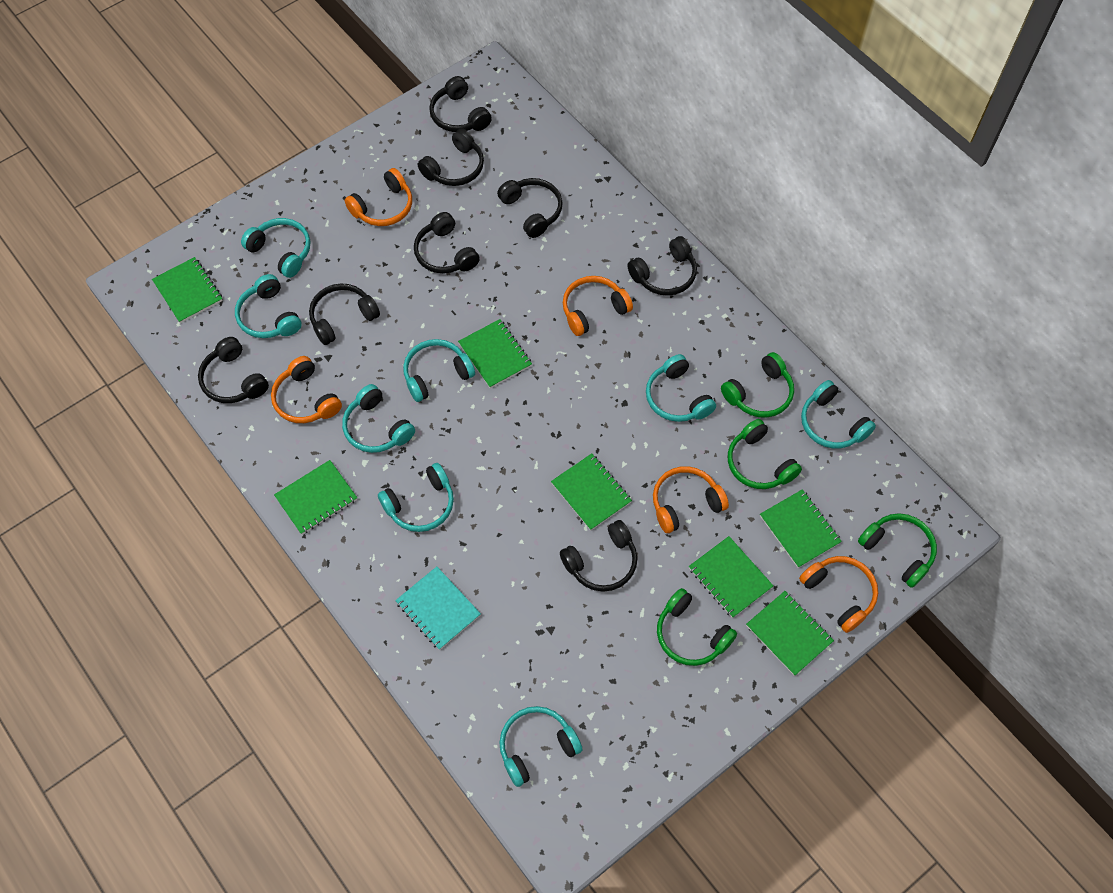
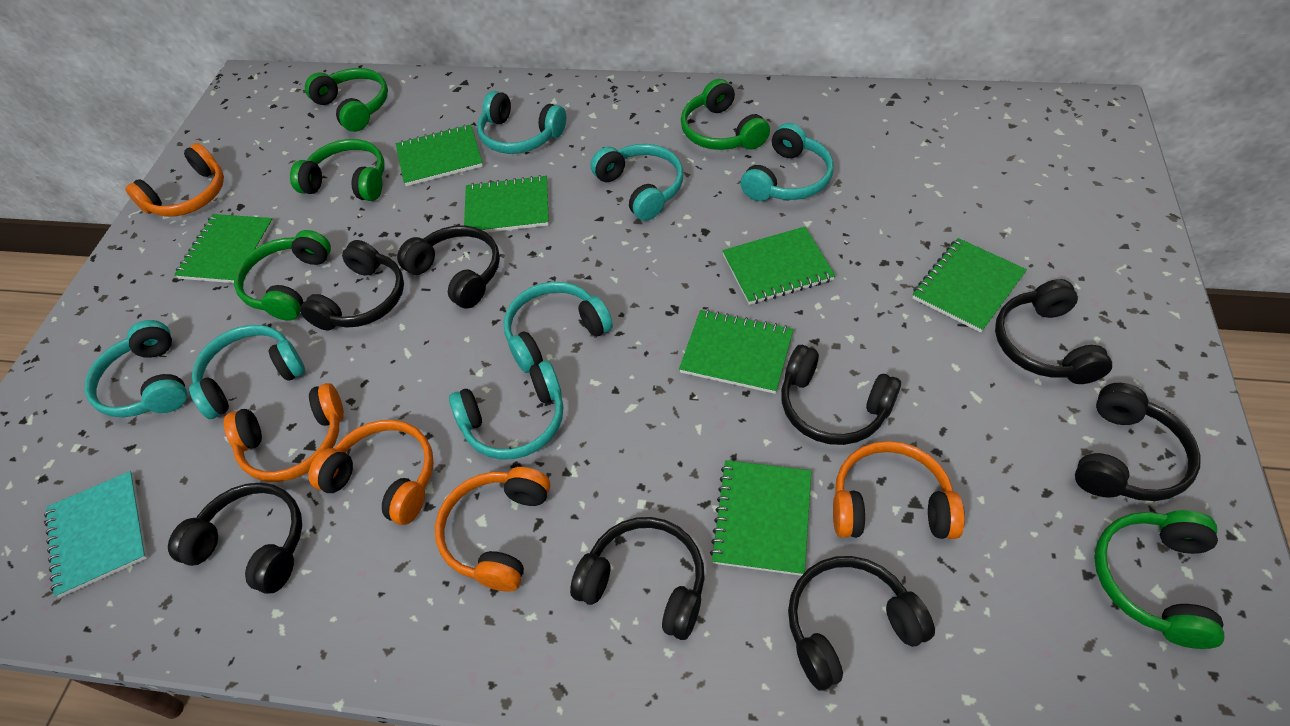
green headphones: 4 -> 5
turquoise headphones: 8 -> 7

